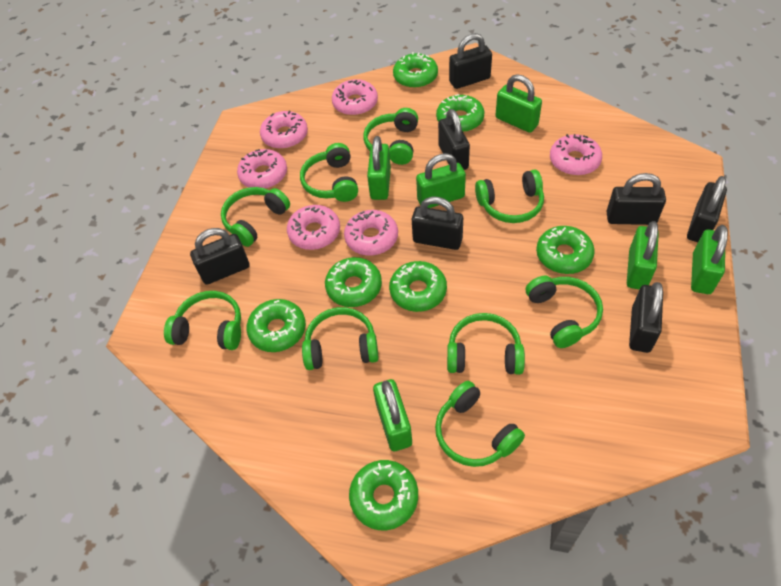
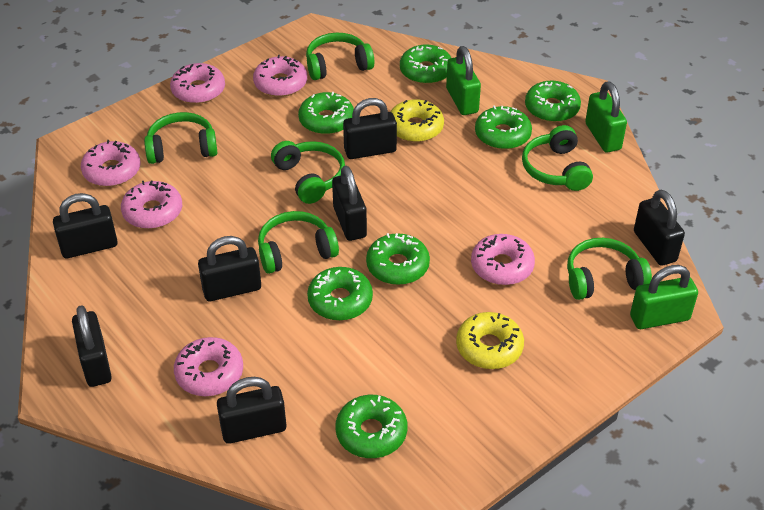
green headphones: 9 -> 6
green padlock: 6 -> 3
yellow donut: 0 -> 2

